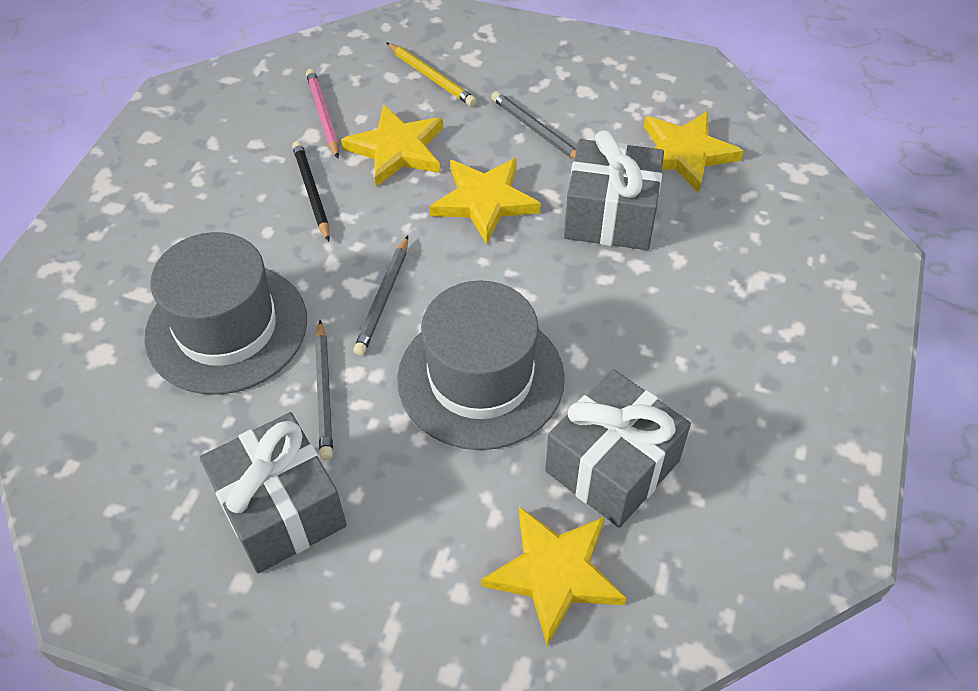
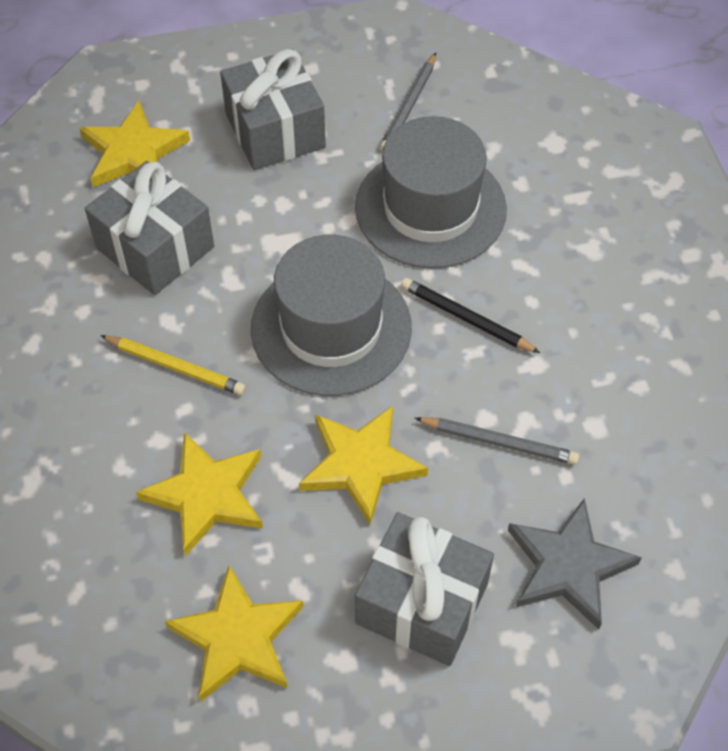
grey pencil: 3 -> 2
grey star: 0 -> 1
pink pencil: 1 -> 0

